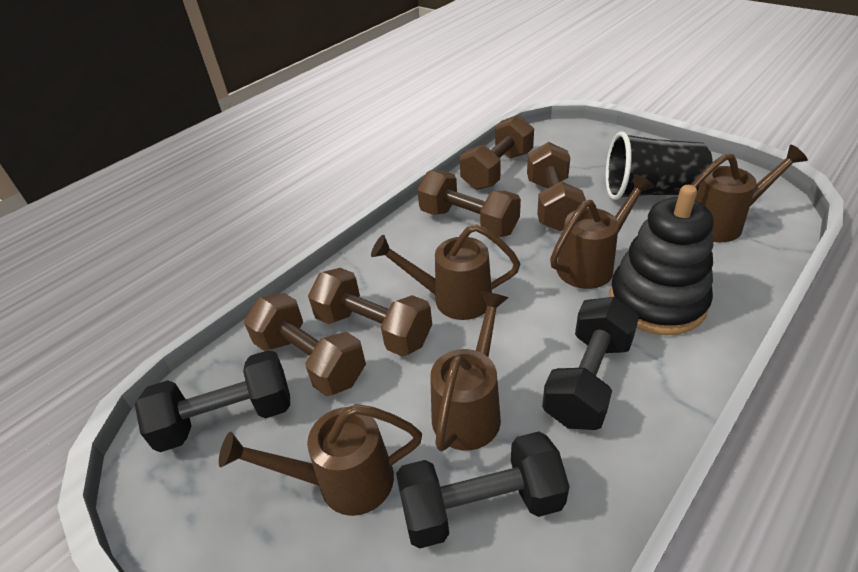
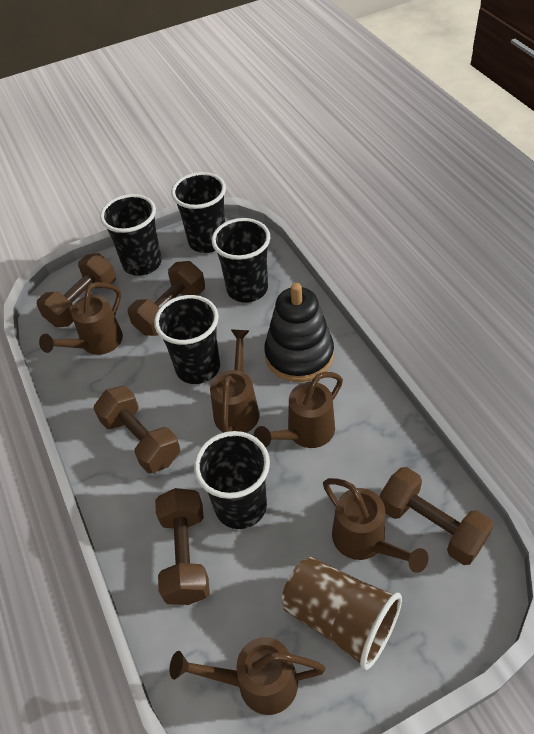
black cup: 1 -> 5
black dumbbell: 3 -> 0
brown cup: 0 -> 1

